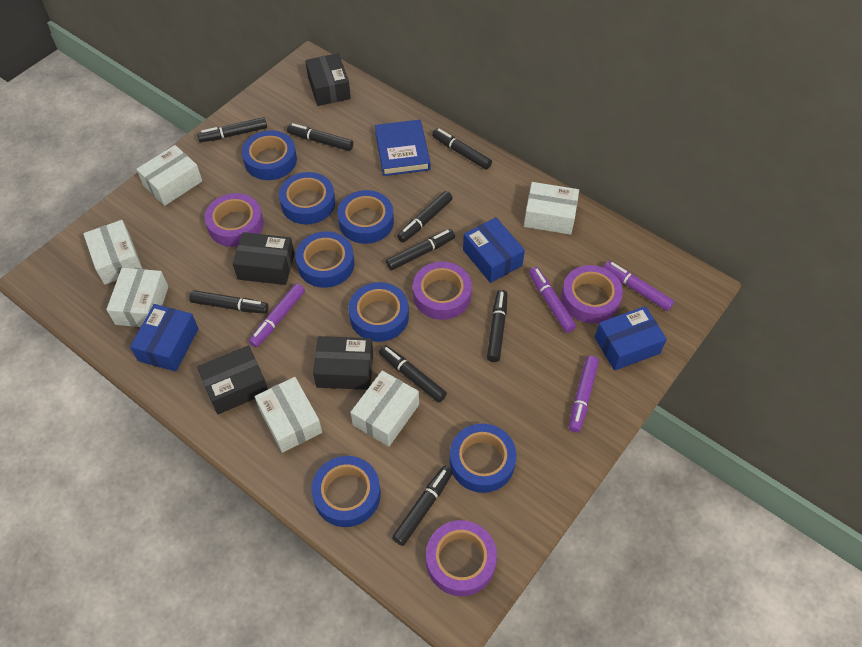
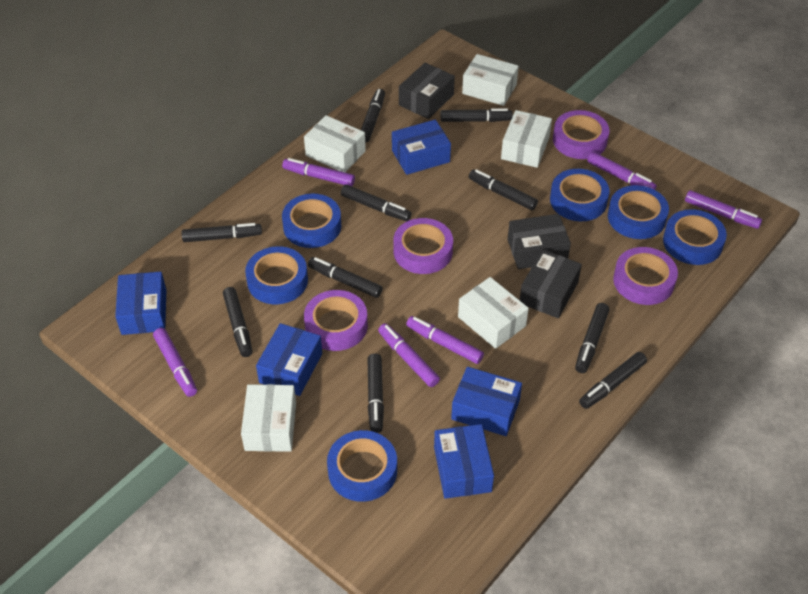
black box: 4 -> 3
black marker: 9 -> 10
blue book: 1 -> 0
blue box: 3 -> 5
blue tape: 7 -> 6
purple marker: 4 -> 6
white box: 6 -> 5

